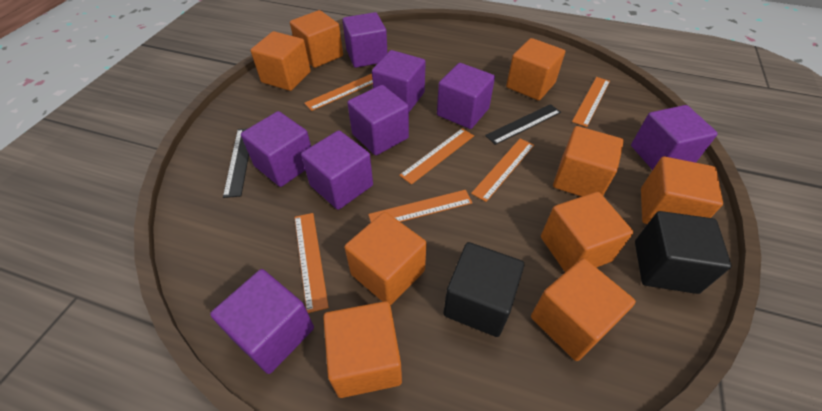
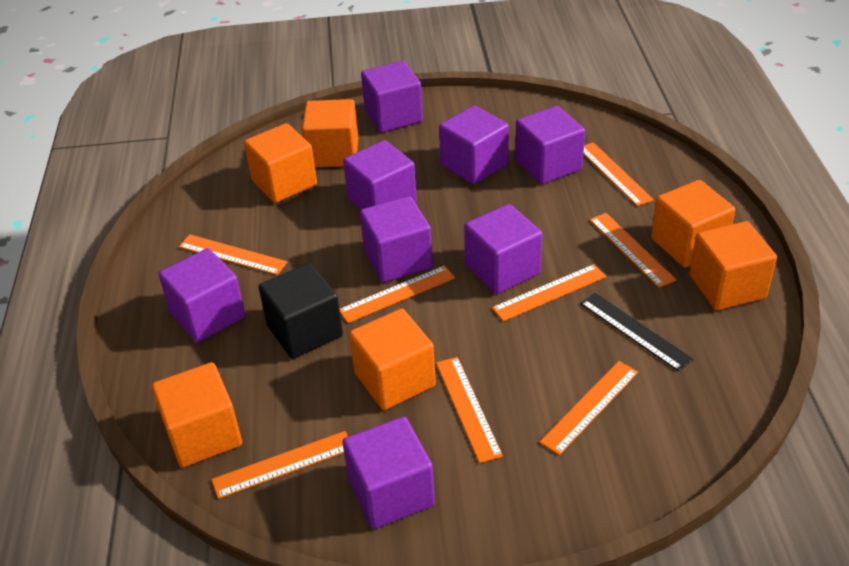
black cube: 2 -> 1
black ruler: 2 -> 1
orange cube: 9 -> 6
orange ruler: 6 -> 8

